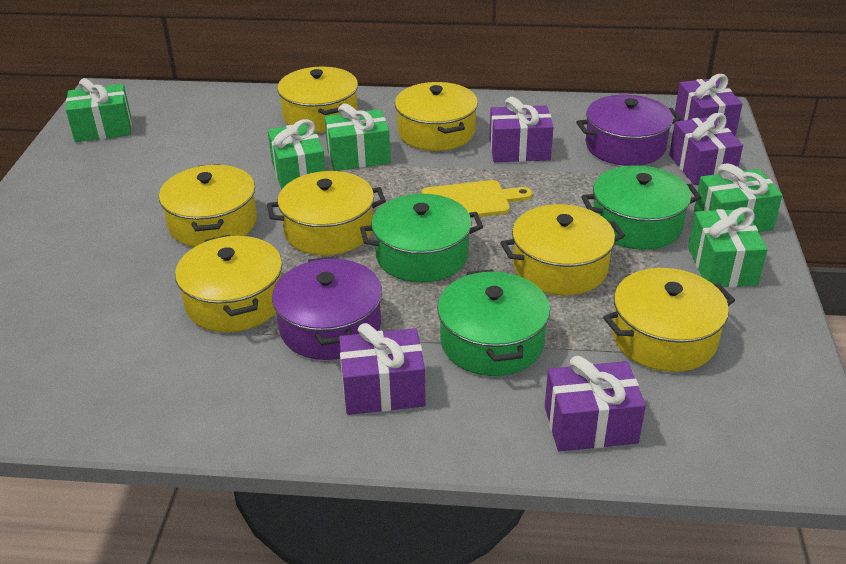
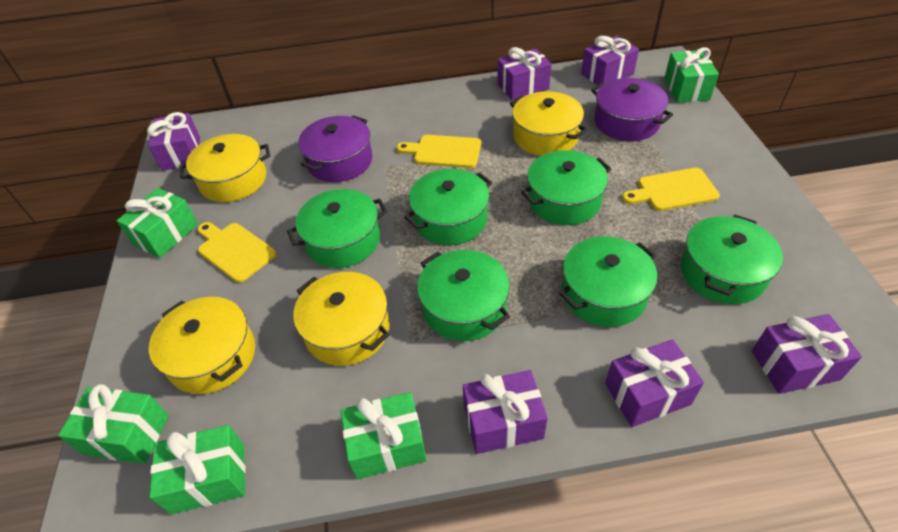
green pot: 3 -> 6
purple gift: 5 -> 6
yellow cutting board: 1 -> 3
yellow pot: 7 -> 4

